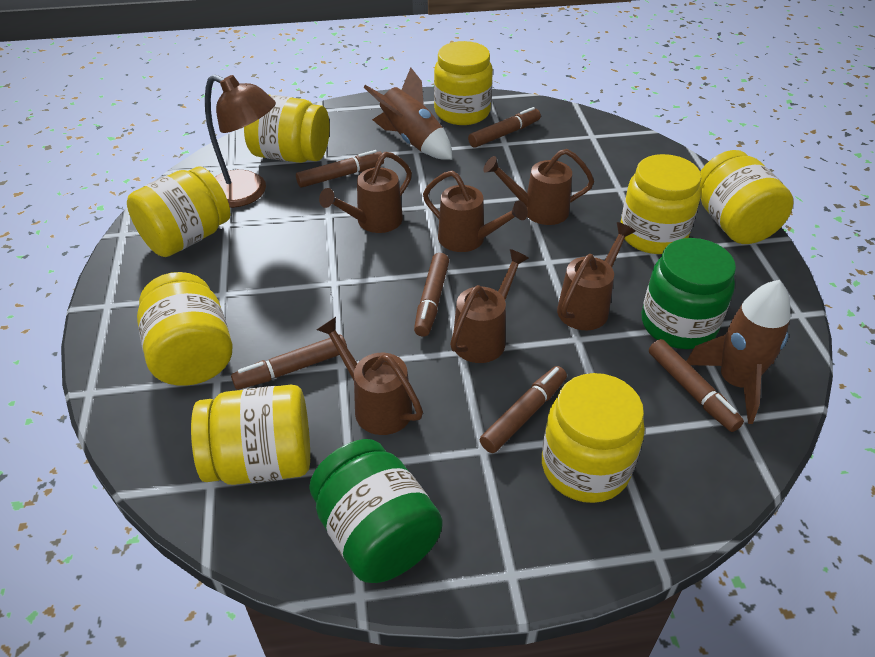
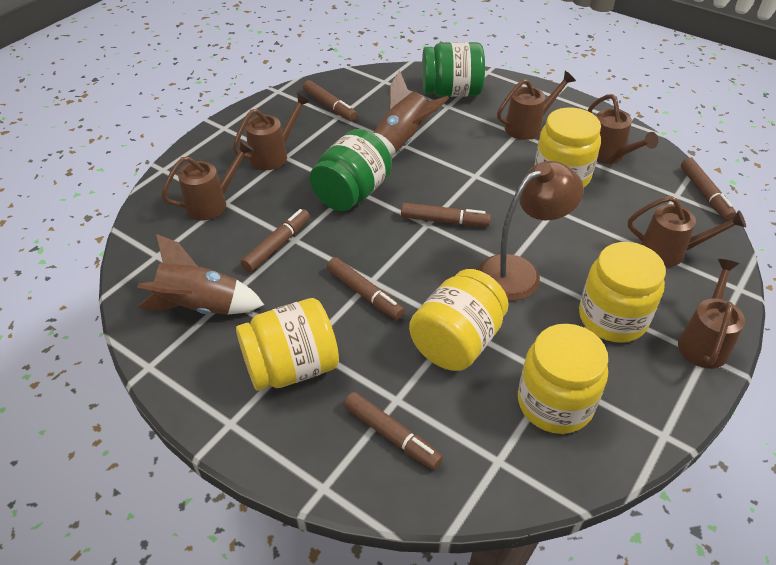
yellow jar: 8 -> 5

